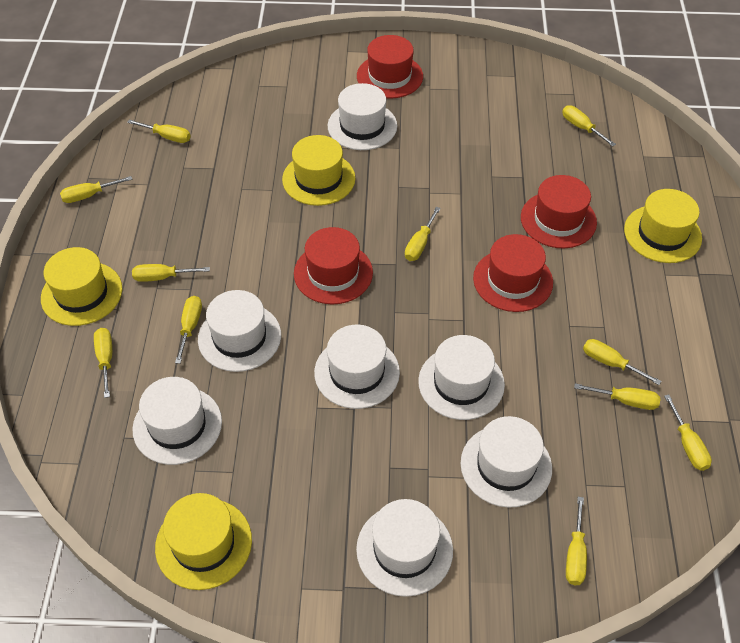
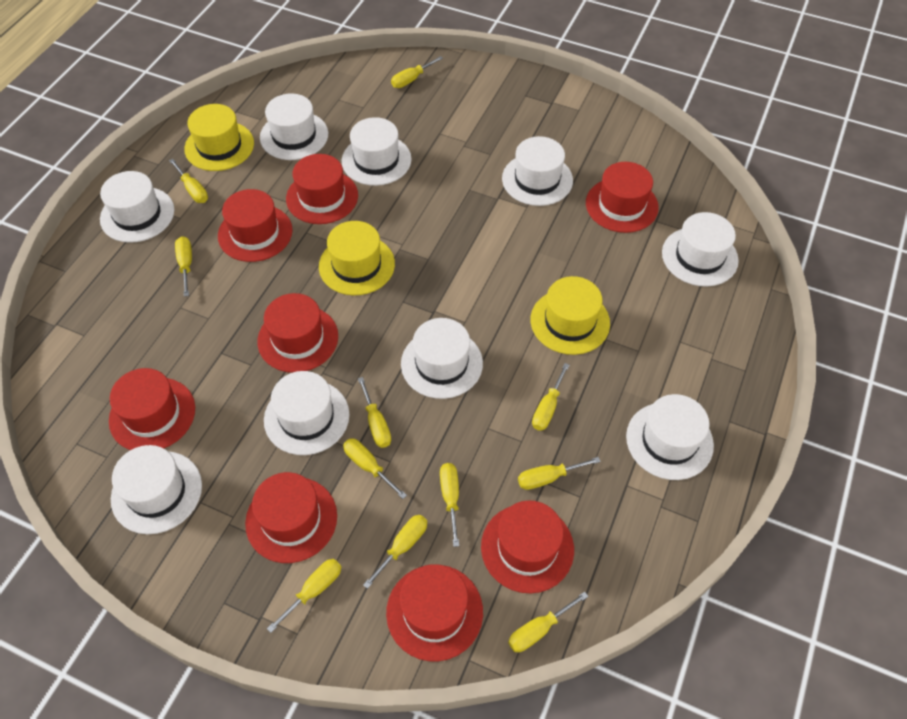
red hat: 4 -> 8
white hat: 7 -> 9
yellow hat: 4 -> 3

